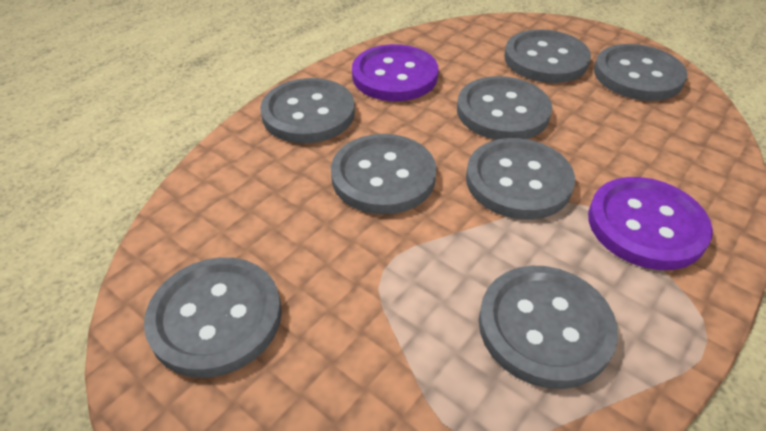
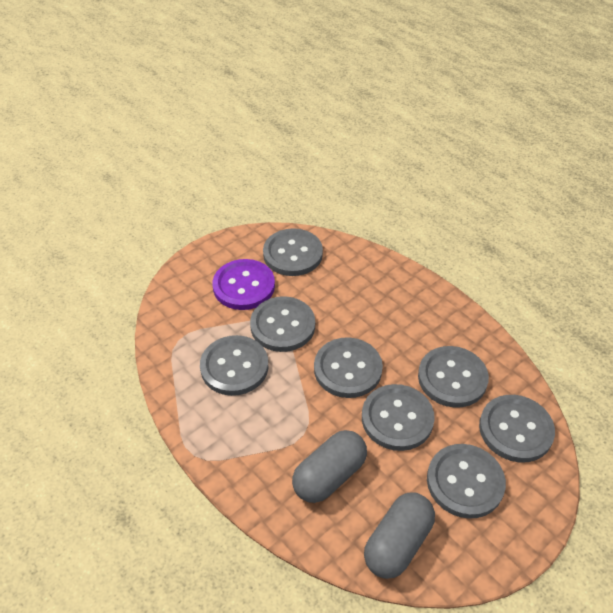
grey capsule: 0 -> 2
purple button: 2 -> 1

